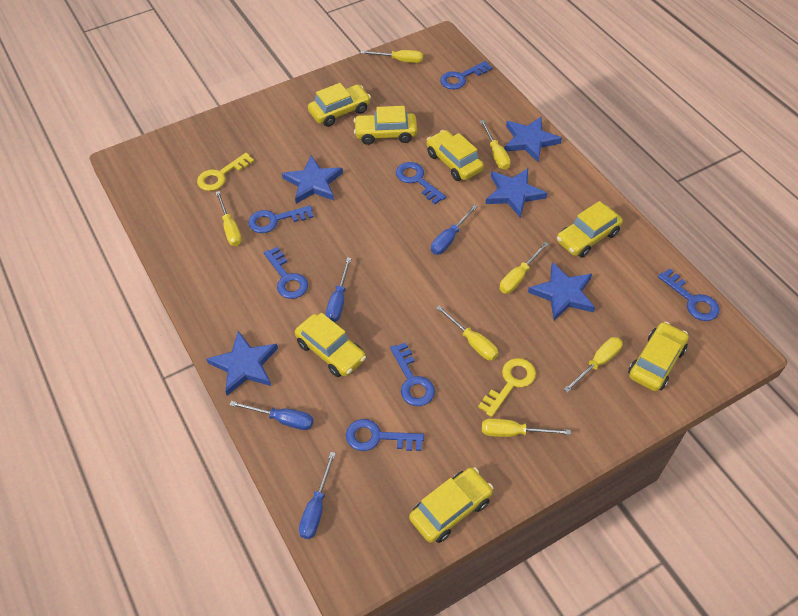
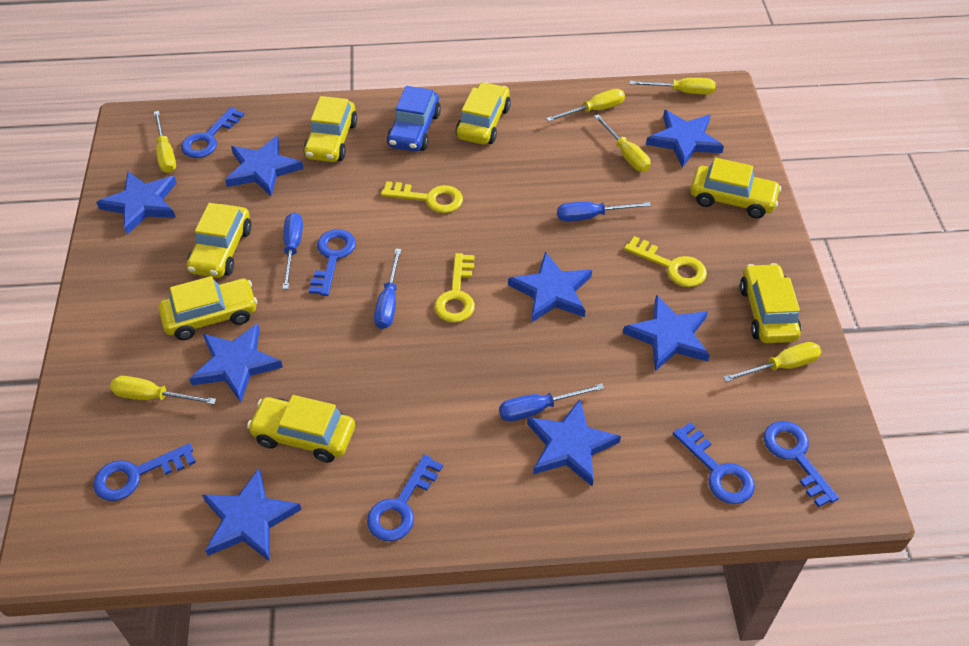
blue car: 0 -> 1
blue key: 7 -> 6
blue star: 5 -> 8
yellow key: 2 -> 3
yellow screwdriver: 7 -> 6

